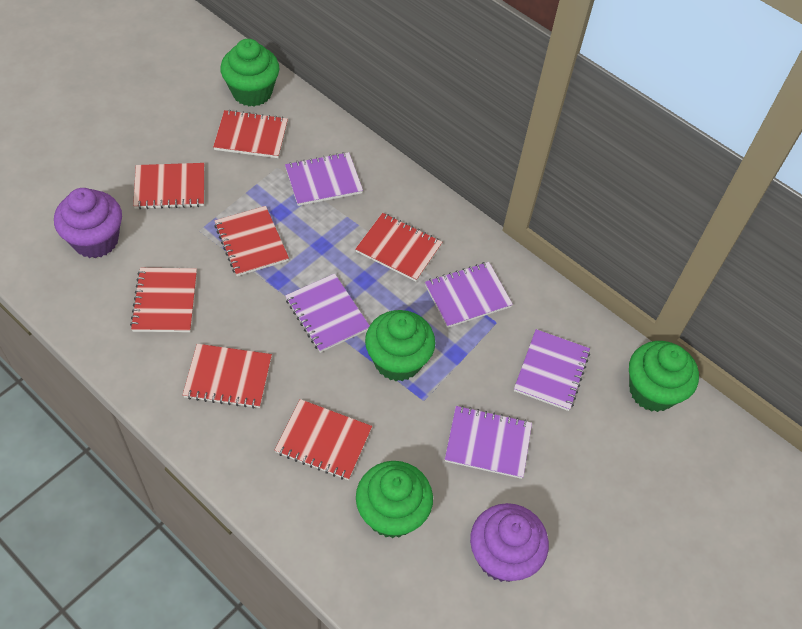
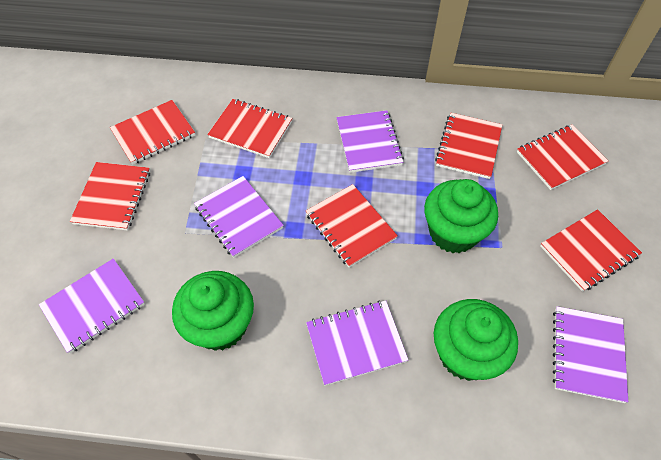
green cupcake: 4 -> 3
purple cupcake: 2 -> 0

